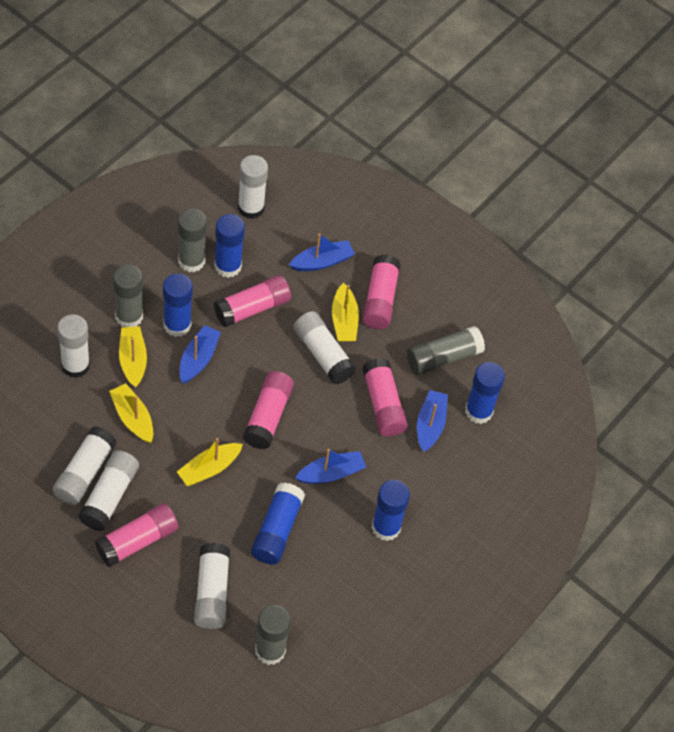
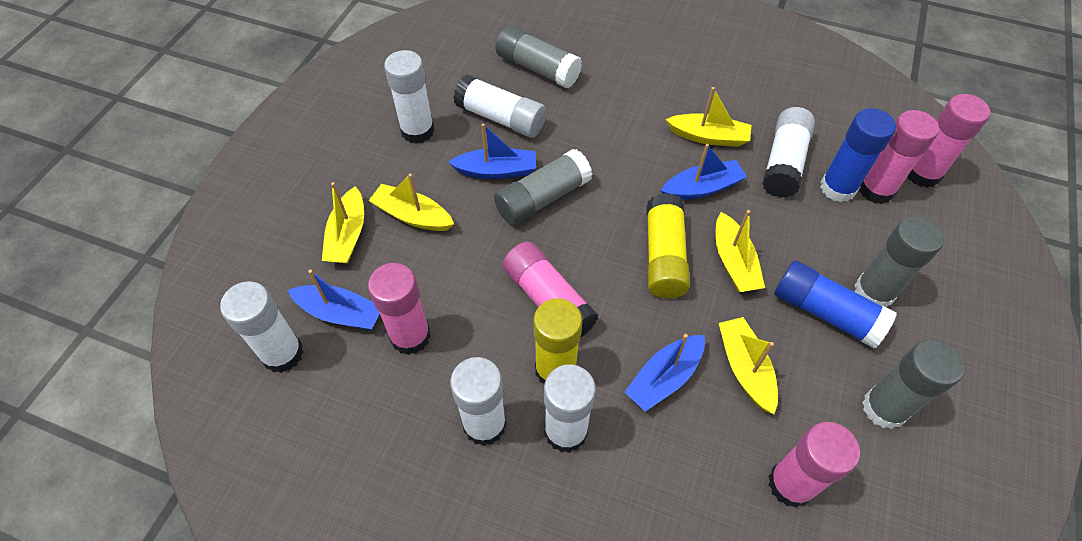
blue glue stick: 5 -> 2
yellow boat: 4 -> 5
yellow glue stick: 0 -> 2

